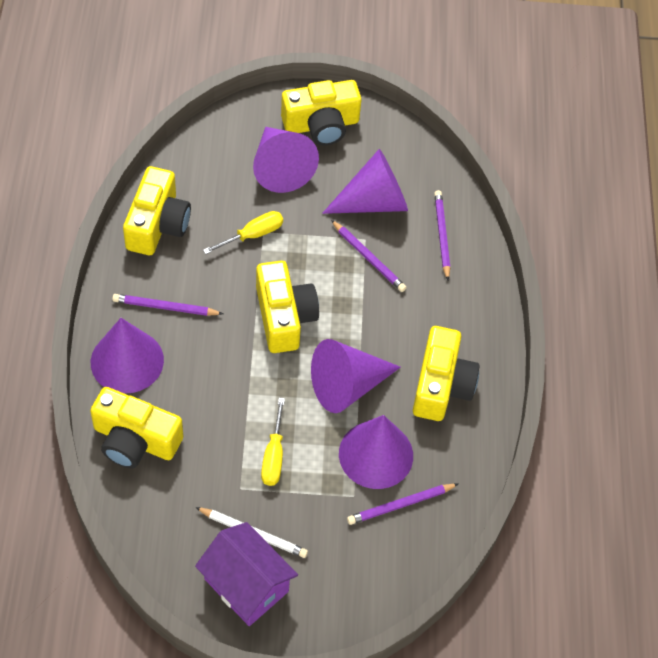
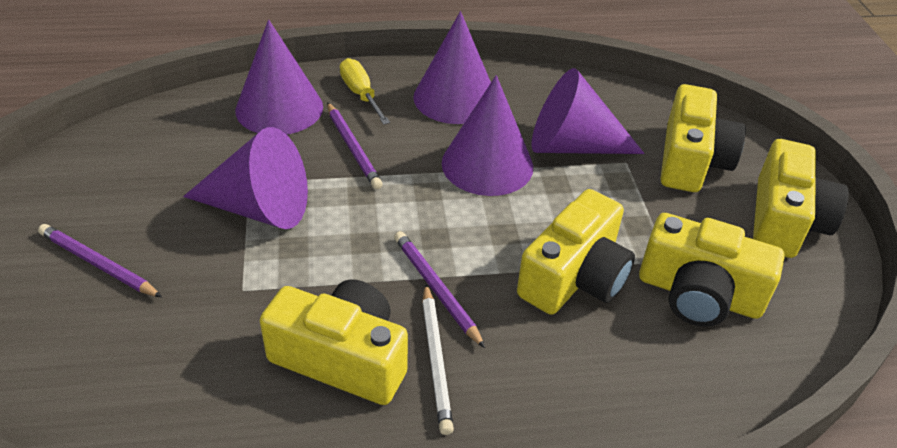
purple house: 1 -> 0
purple pencil: 4 -> 3
yellow screwdriver: 2 -> 1

